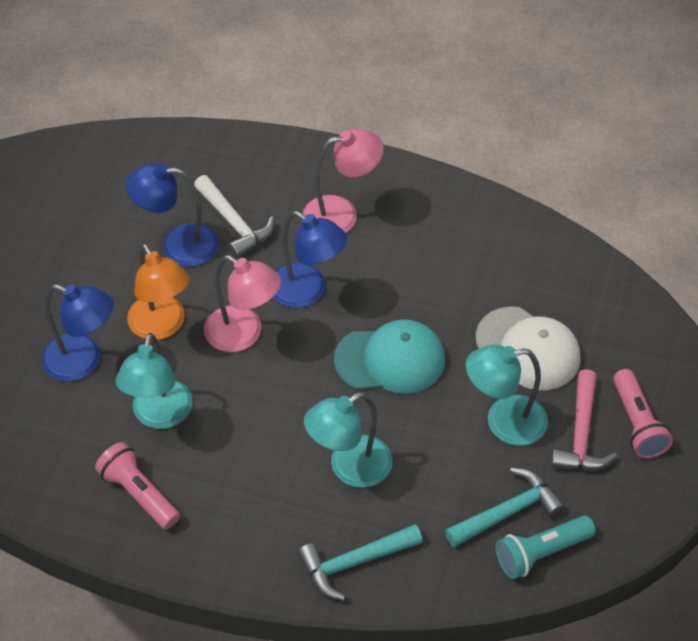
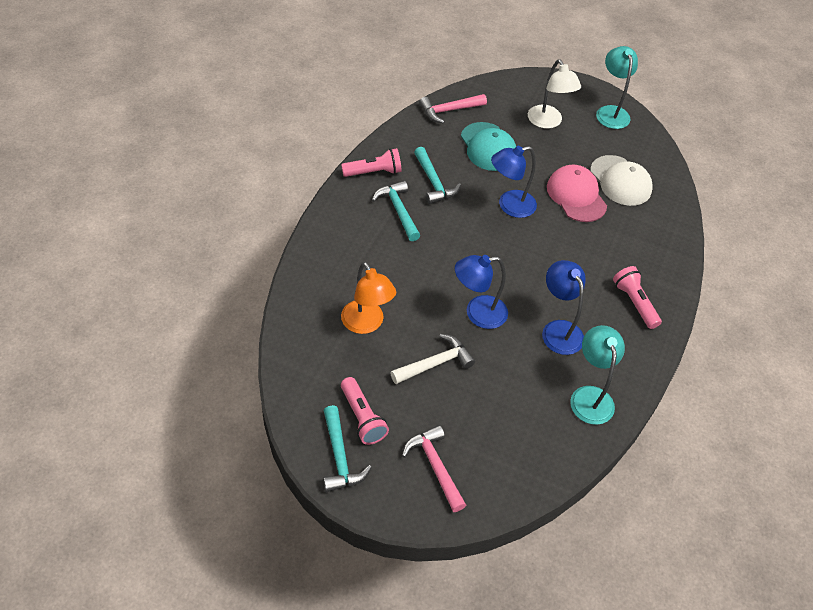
pink cap: 0 -> 1
pink flashlight: 2 -> 3
pink hammer: 1 -> 2
pink lamp: 2 -> 0
turquoise flashlight: 1 -> 0
turquoise hammer: 2 -> 3
turquoise lamp: 3 -> 2
white lamp: 0 -> 1

